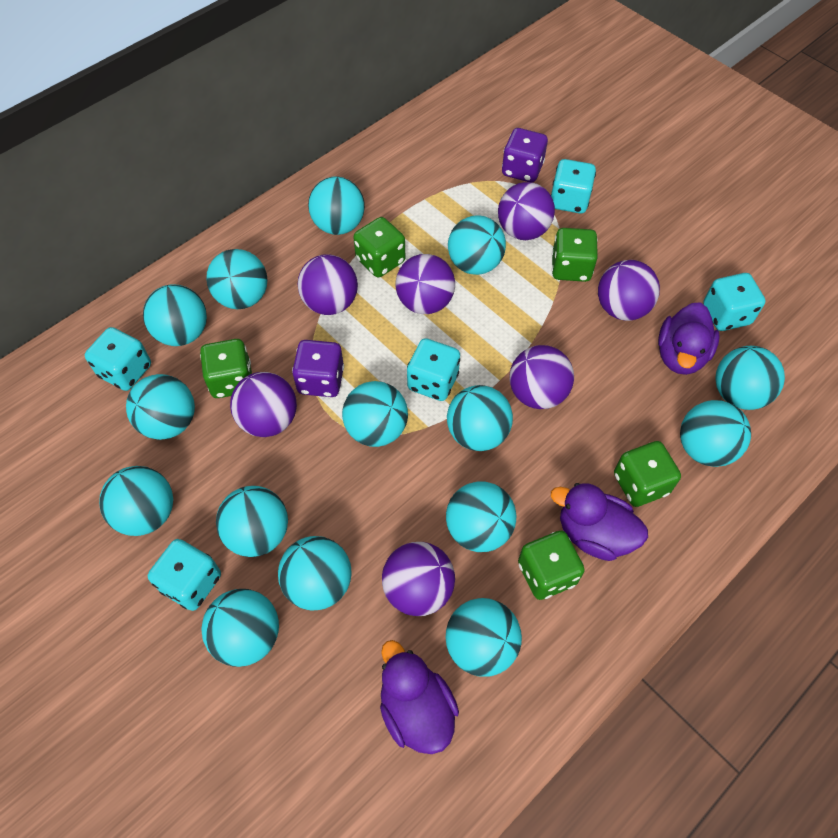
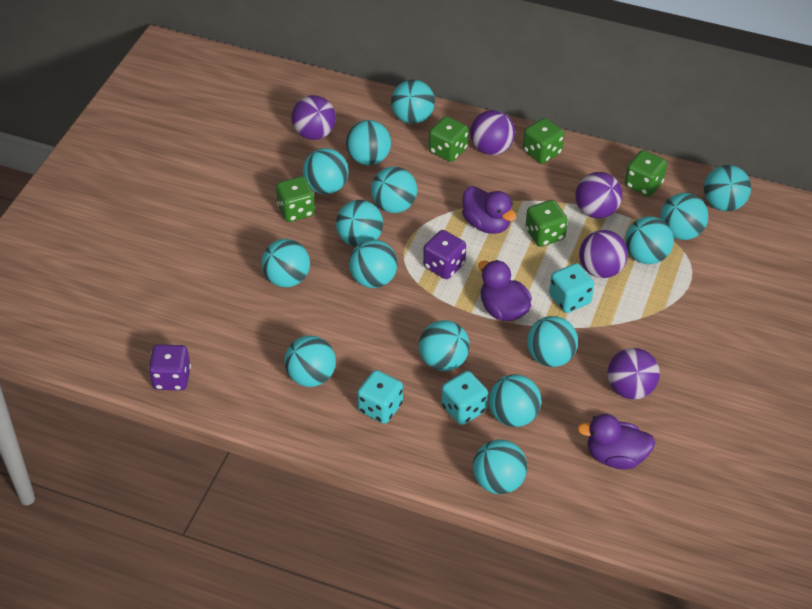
purple ball: 7 -> 5
turquoise dice: 5 -> 3

